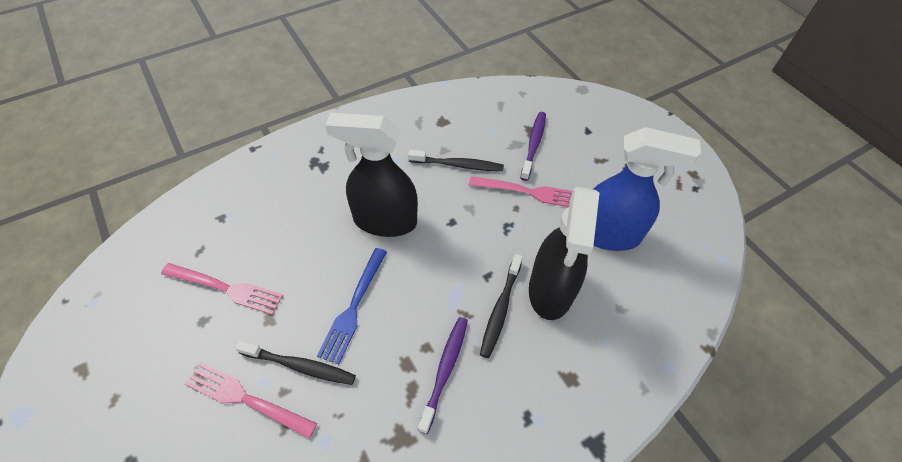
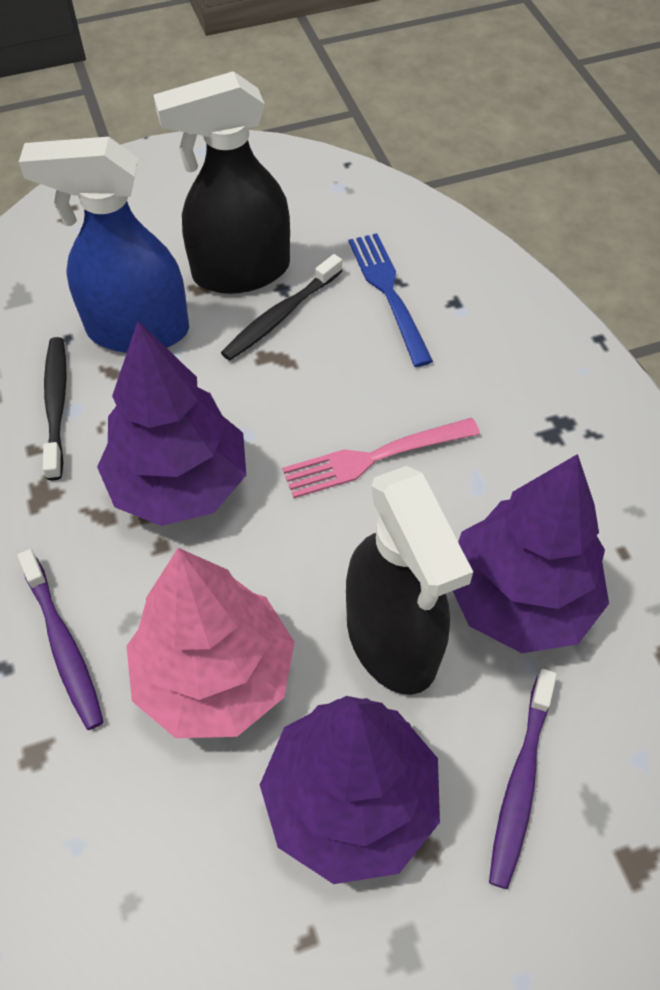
black toothbrush: 3 -> 2
pink fork: 3 -> 1
pink tree: 0 -> 1
purple tree: 0 -> 3

